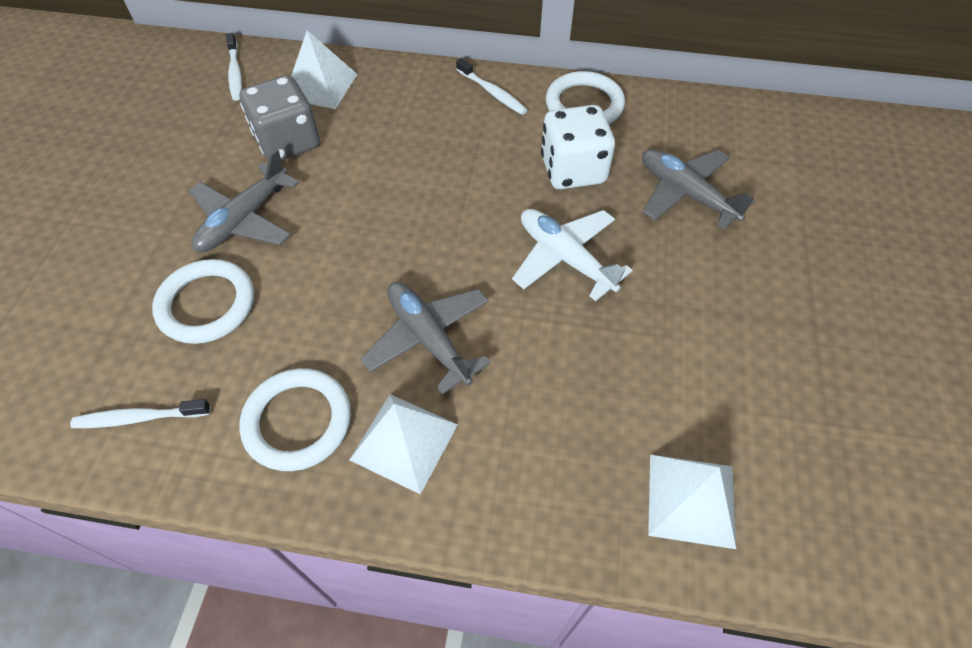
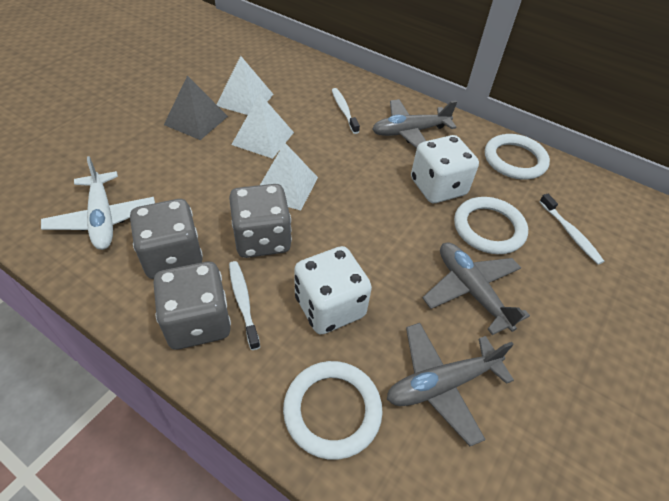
grey dice: 1 -> 3
grey pyramid: 0 -> 1
white dice: 1 -> 2

